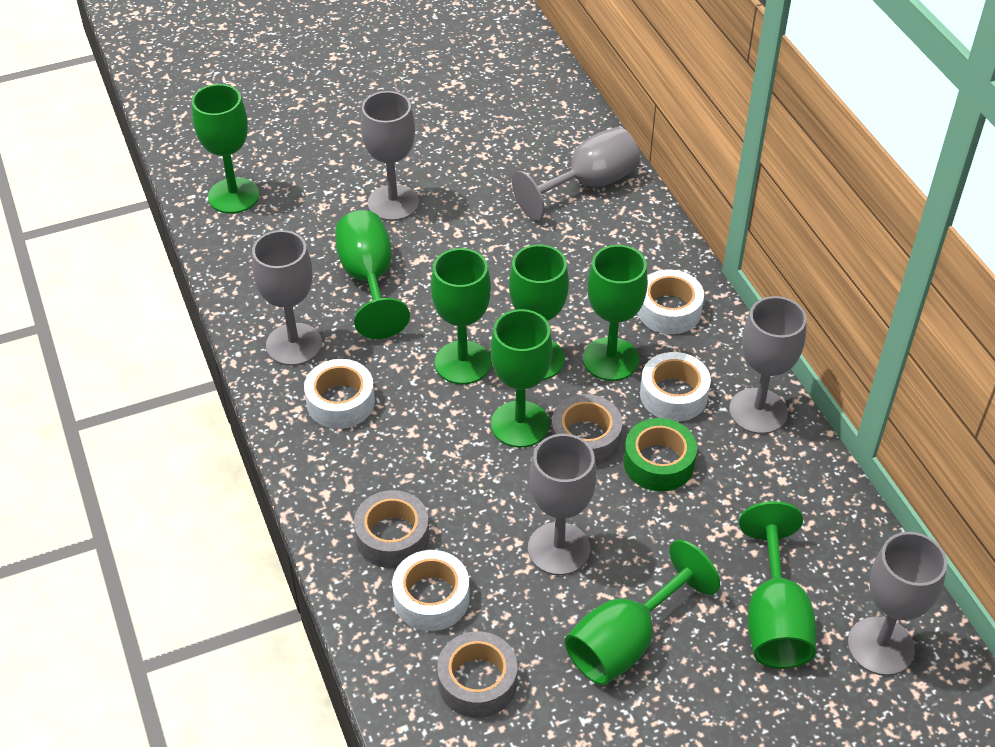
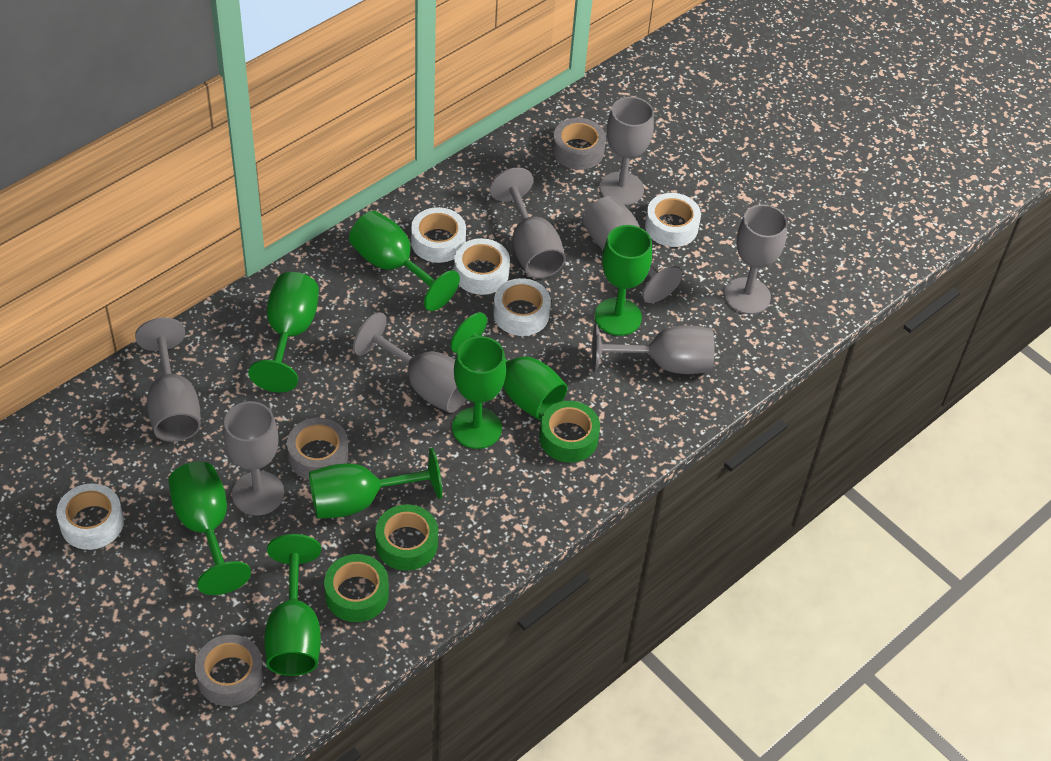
green tape: 1 -> 3
grey goblet: 6 -> 8
white tape: 4 -> 5

